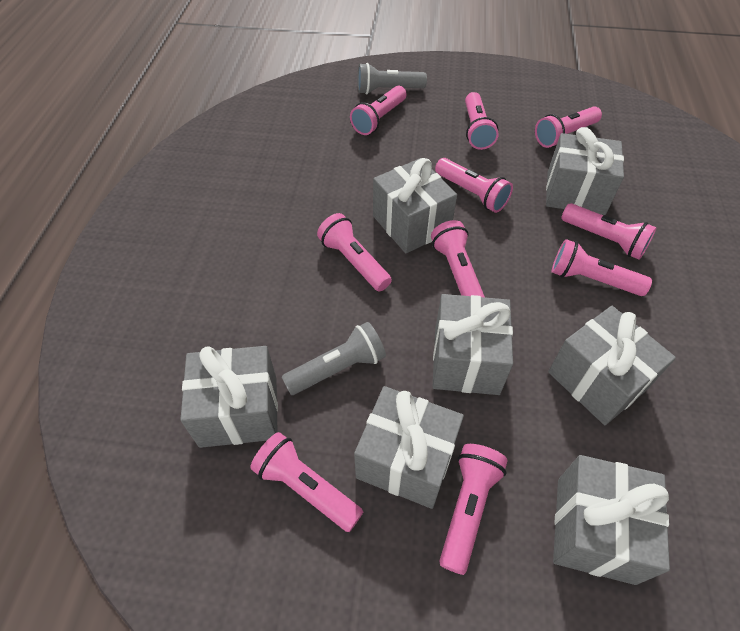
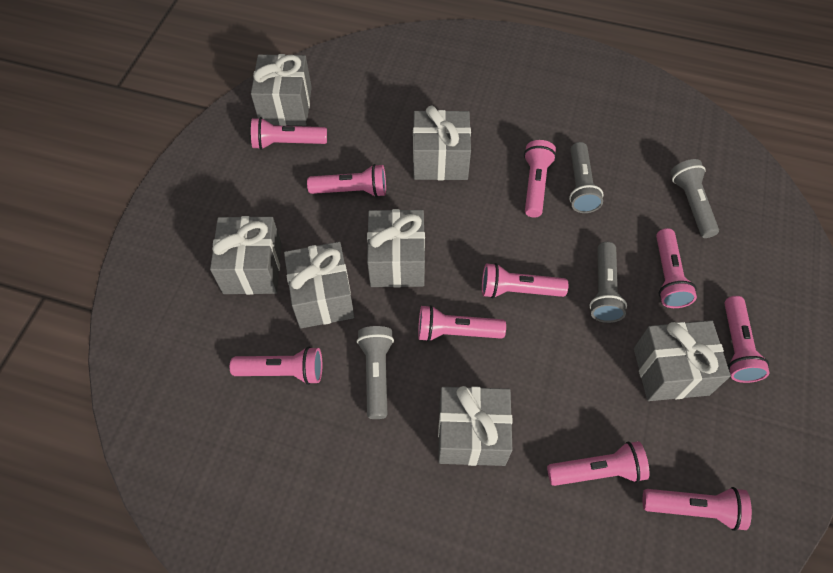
grey flashlight: 2 -> 4

